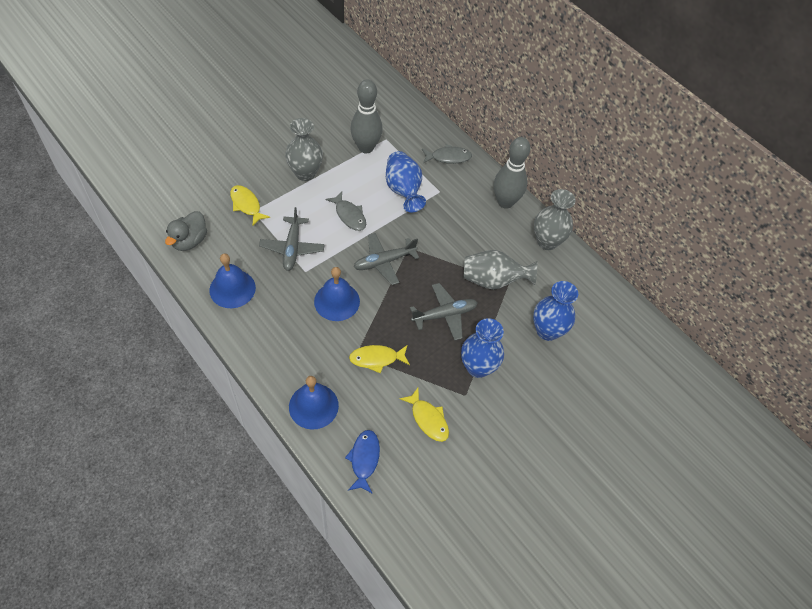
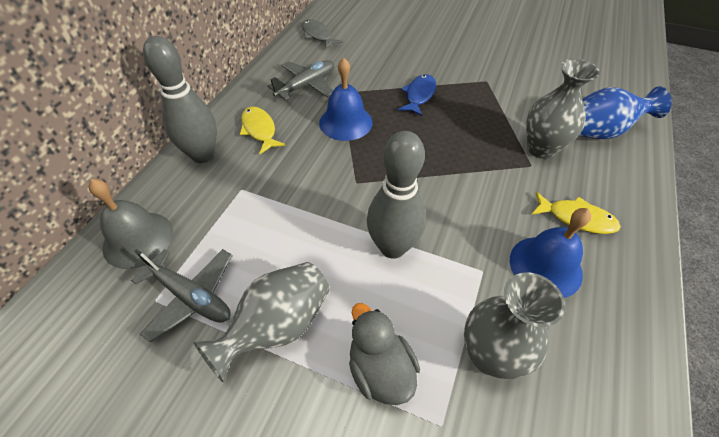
blue bell: 3 -> 2
blue vase: 3 -> 1
grey bell: 0 -> 1
grey fish: 2 -> 1
grey plane: 3 -> 2
yellow fish: 3 -> 2

